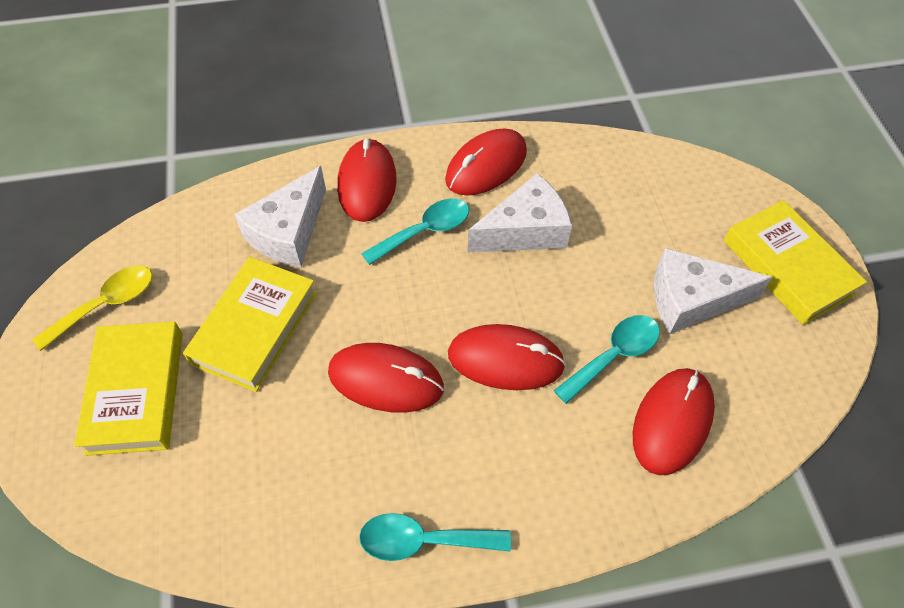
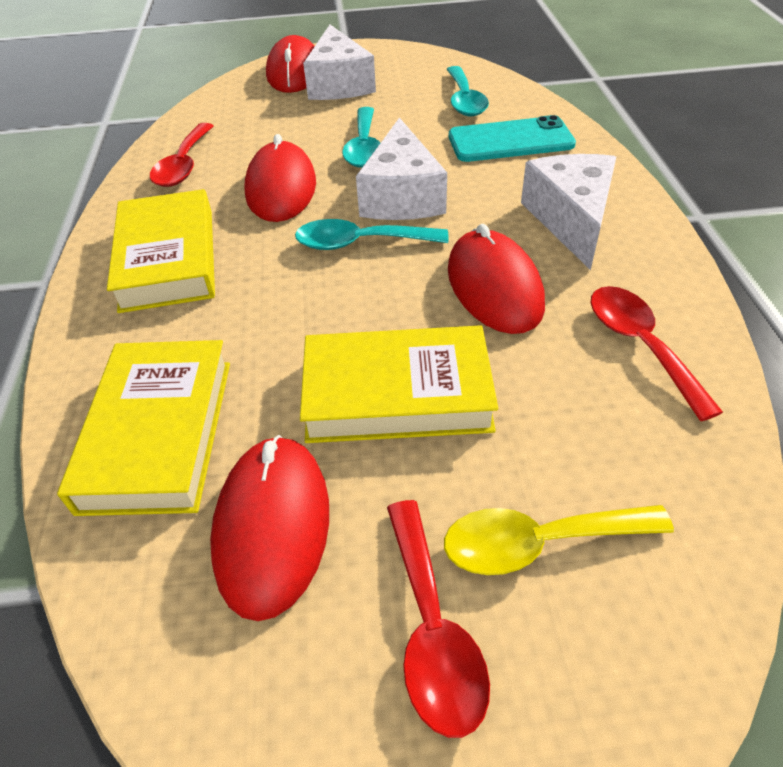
red mouse: 5 -> 4
red spoon: 0 -> 3
turquoise phone: 0 -> 1

